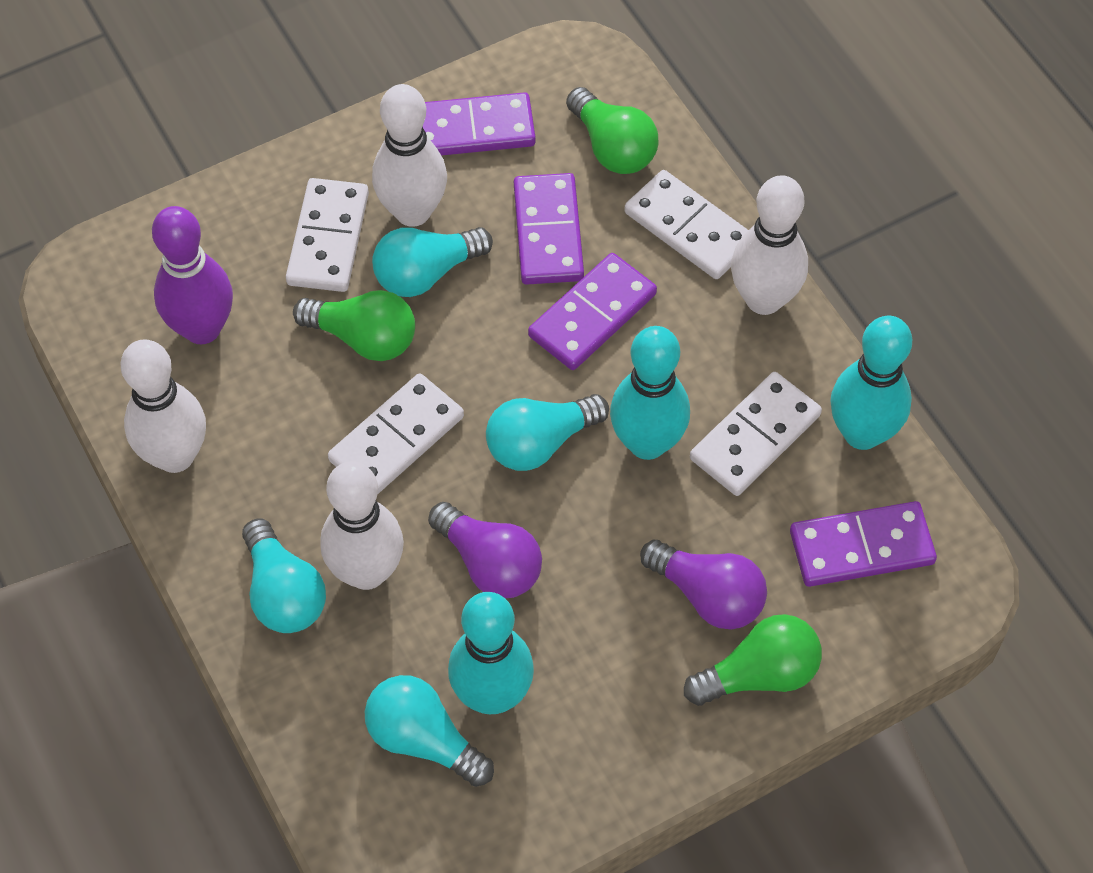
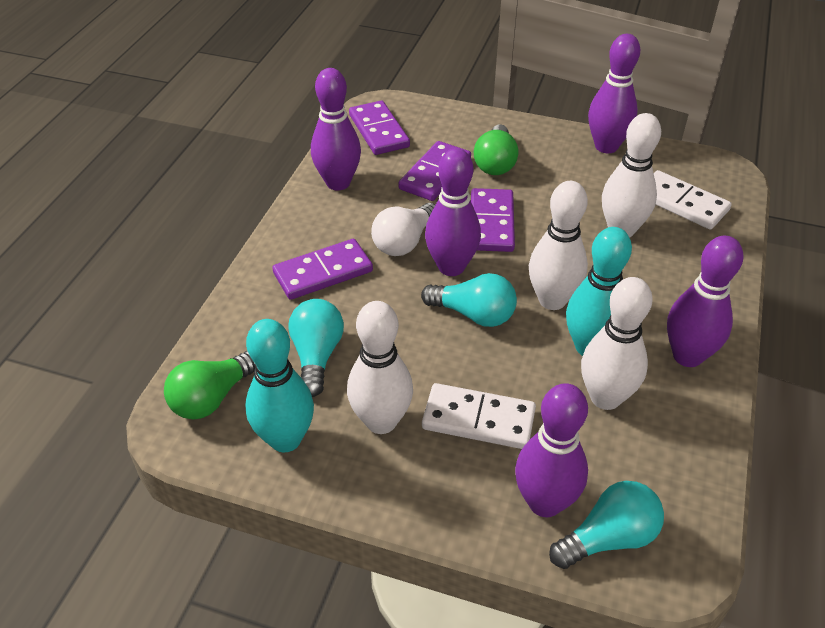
green light bulb: 3 -> 2
purple bowling pin: 1 -> 5
purple light bulb: 2 -> 0
turquoise bowling pin: 3 -> 2
turquoise light bulb: 4 -> 3
white domino: 4 -> 2
white light bulb: 0 -> 1

